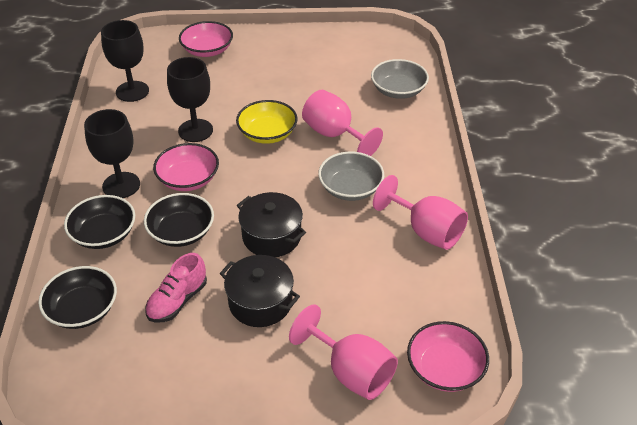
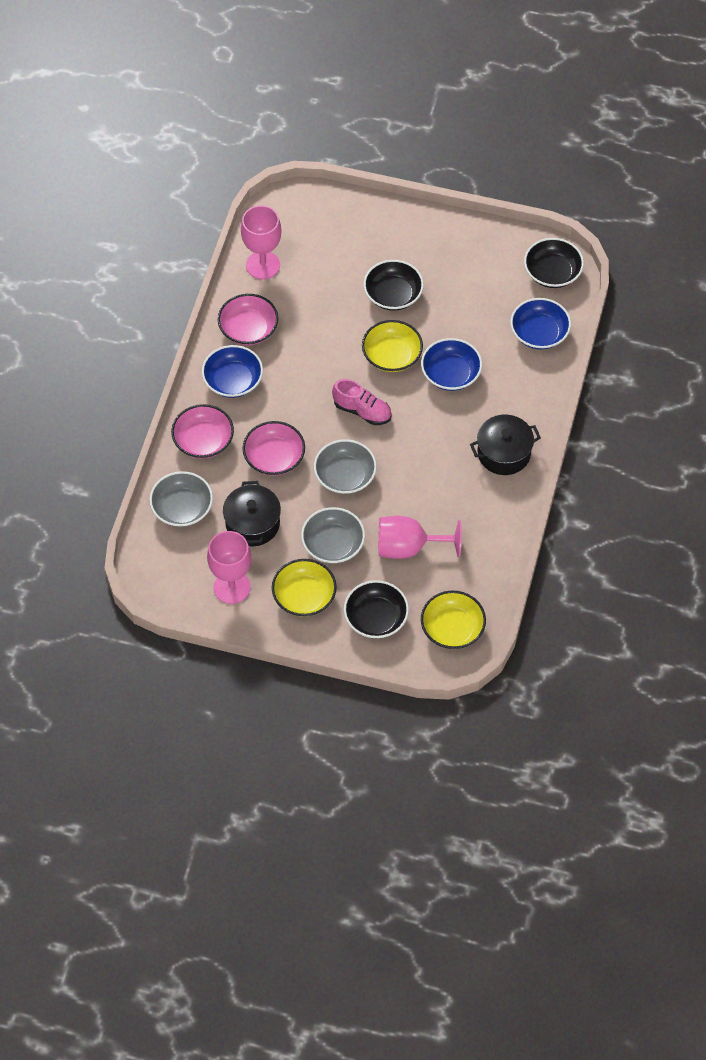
black goblet: 3 -> 0
blue bowl: 0 -> 3
grey bowl: 2 -> 3
yellow bowl: 1 -> 3

